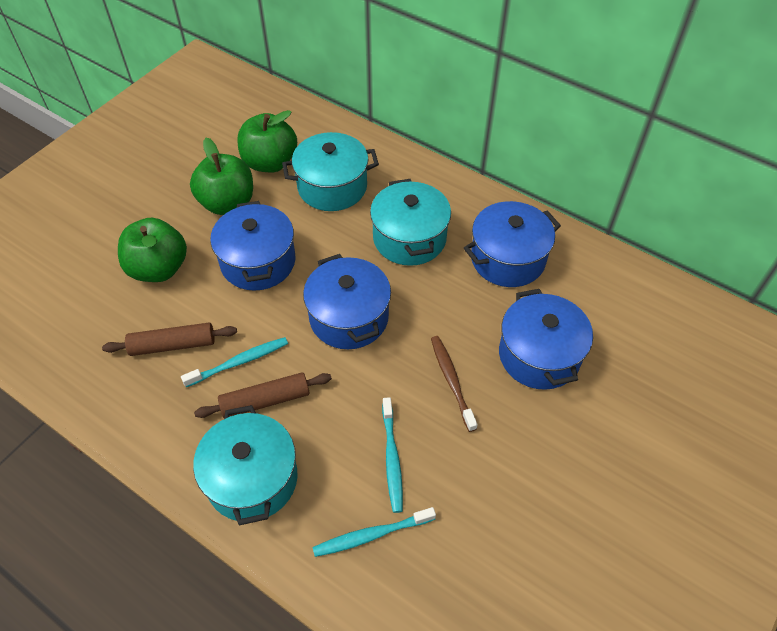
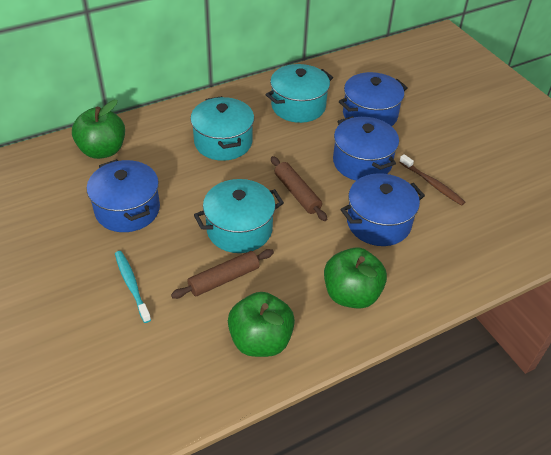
turquoise toothbrush: 3 -> 1

